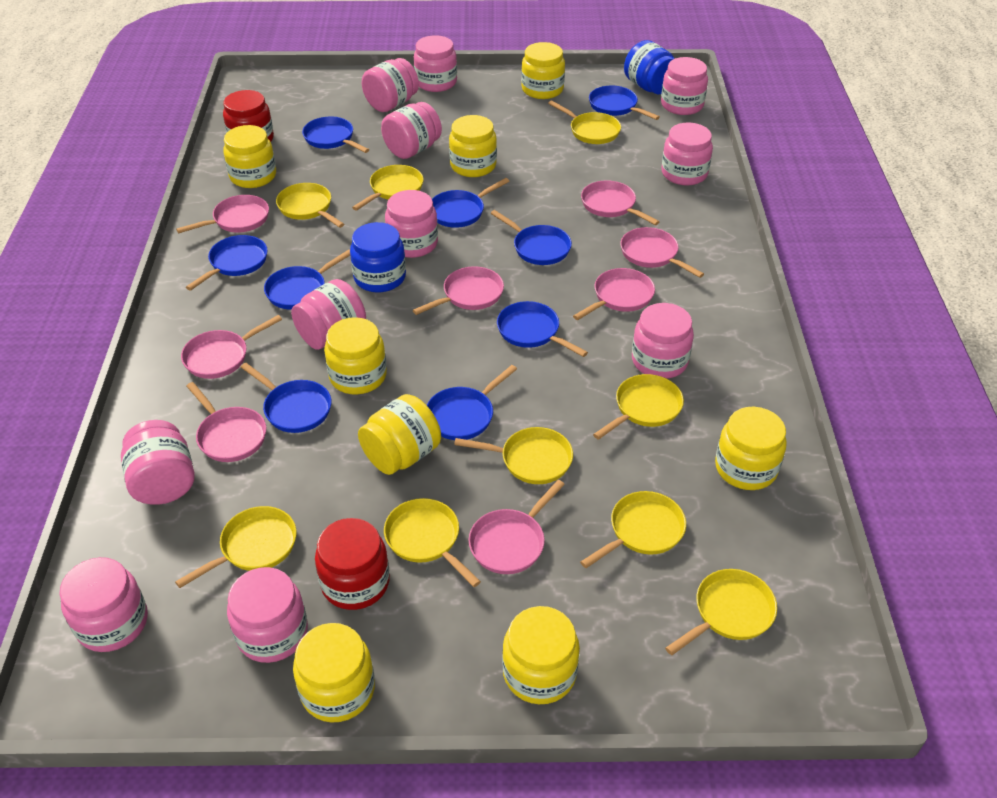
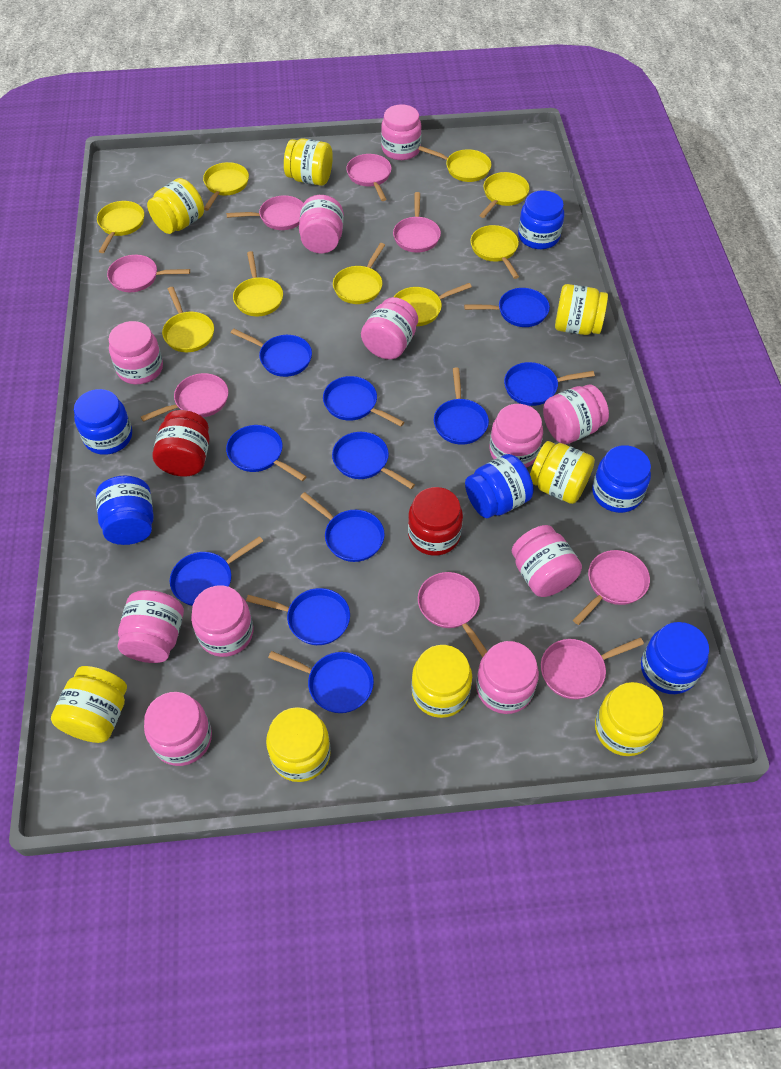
blue jar: 2 -> 6
blue pan: 9 -> 11

